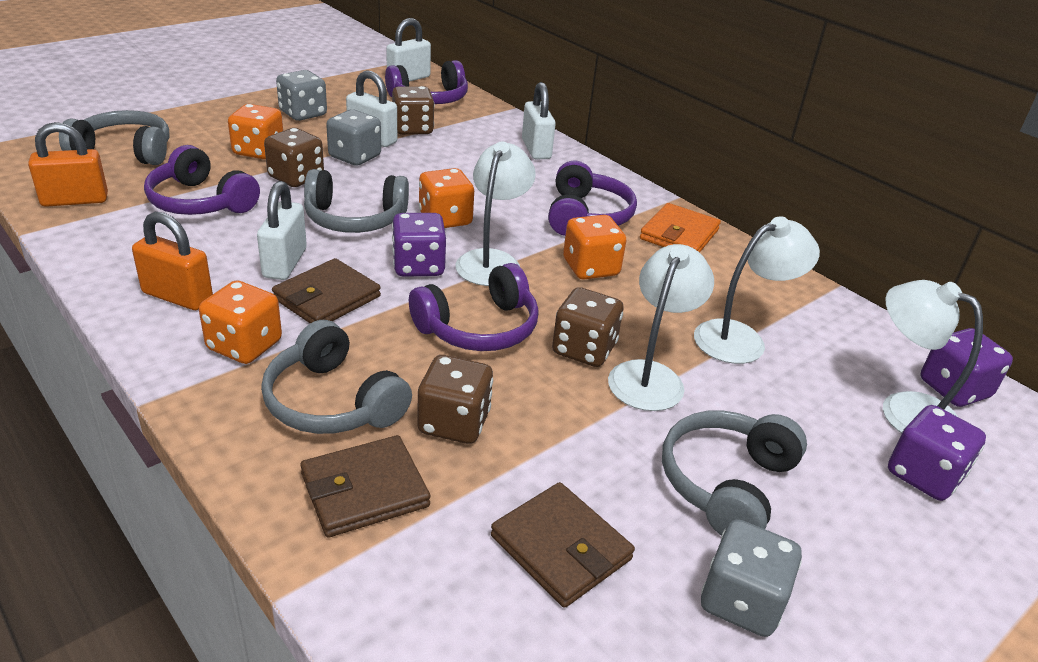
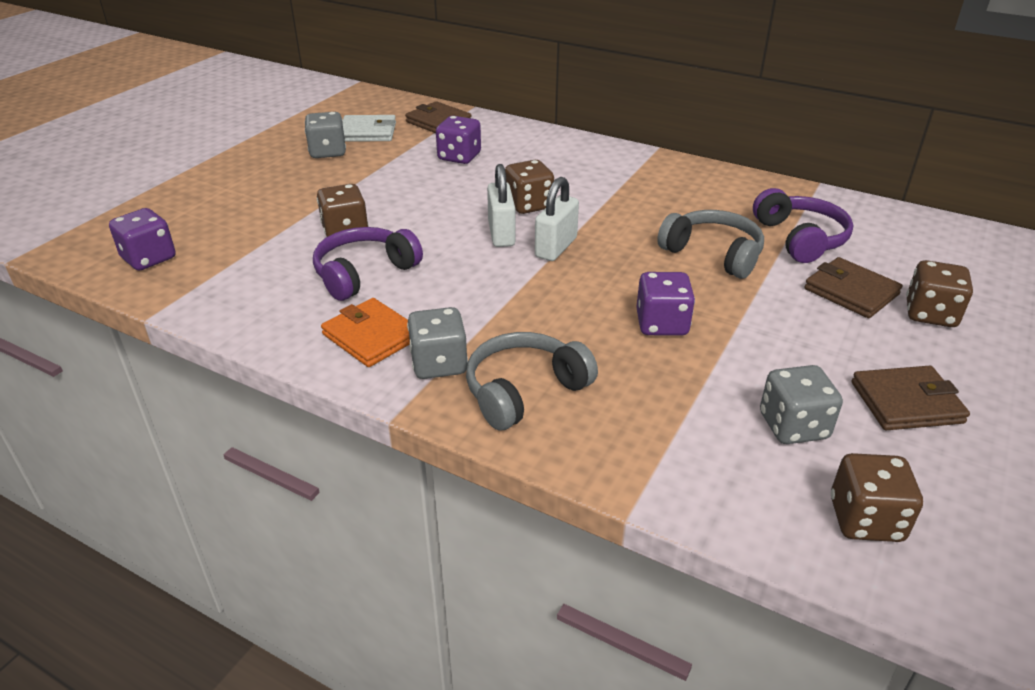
grey headphones: 4 -> 2
orange dice: 4 -> 0
orange padlock: 2 -> 0
purple headphones: 4 -> 2
white lamp: 4 -> 0
white padlock: 4 -> 2
white wallet: 0 -> 1

